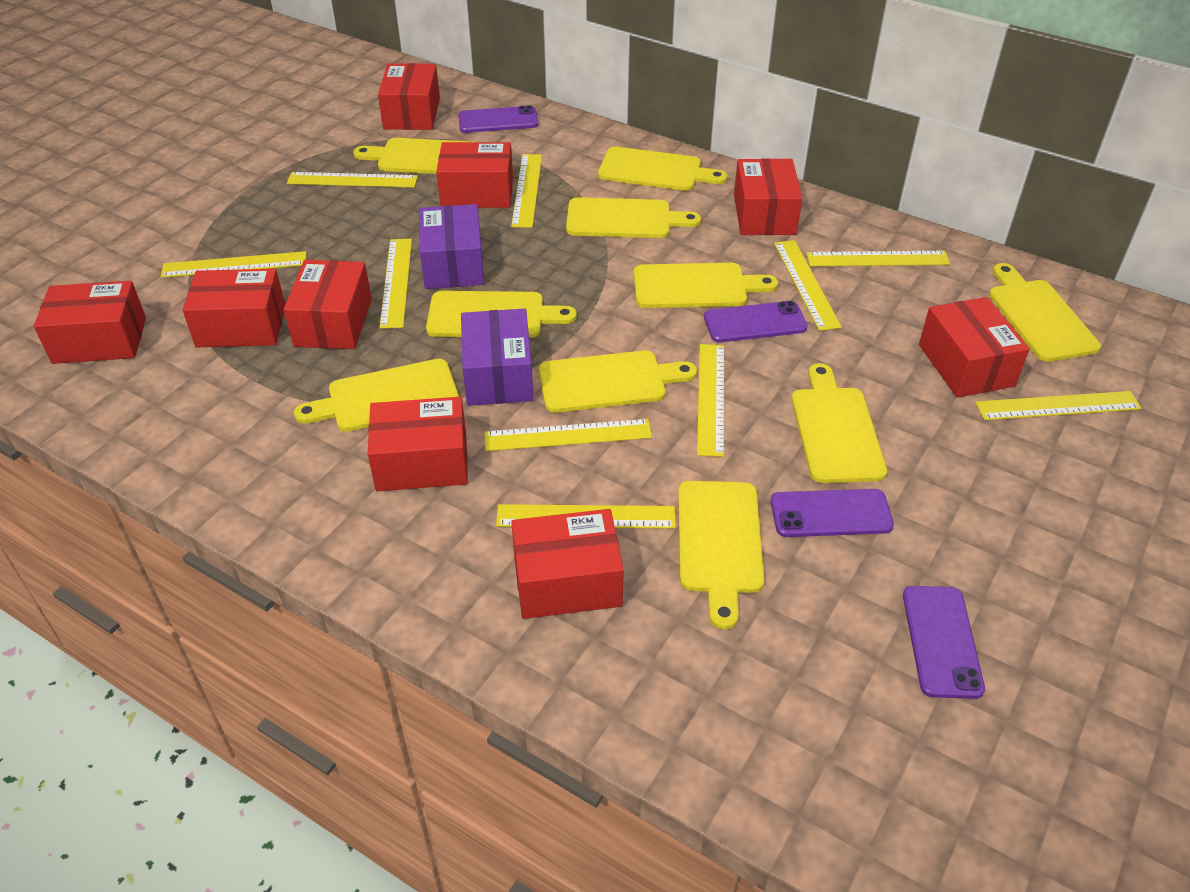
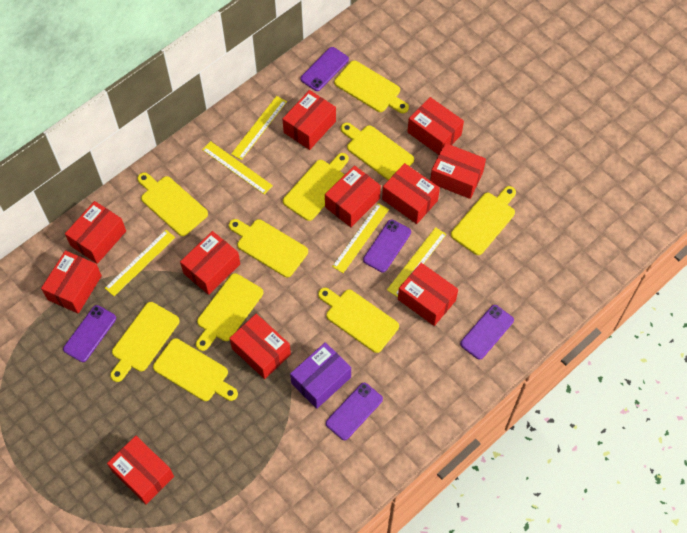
purple box: 2 -> 1
purple phone: 4 -> 5
red box: 9 -> 11
yellow ruler: 10 -> 5

